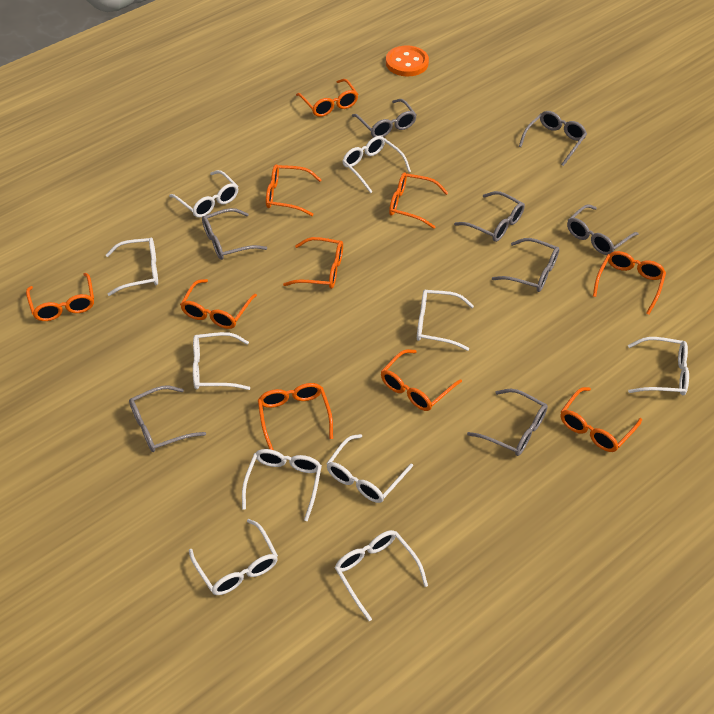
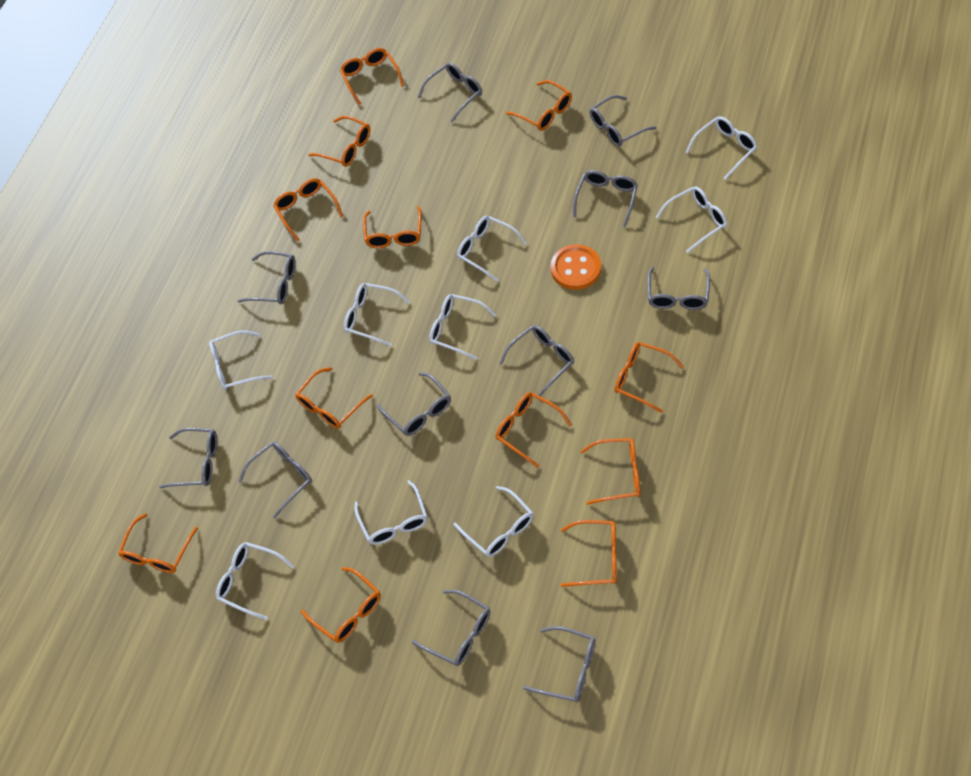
grey glasses: 8 -> 11
orange glasses: 10 -> 12
white glasses: 10 -> 9

